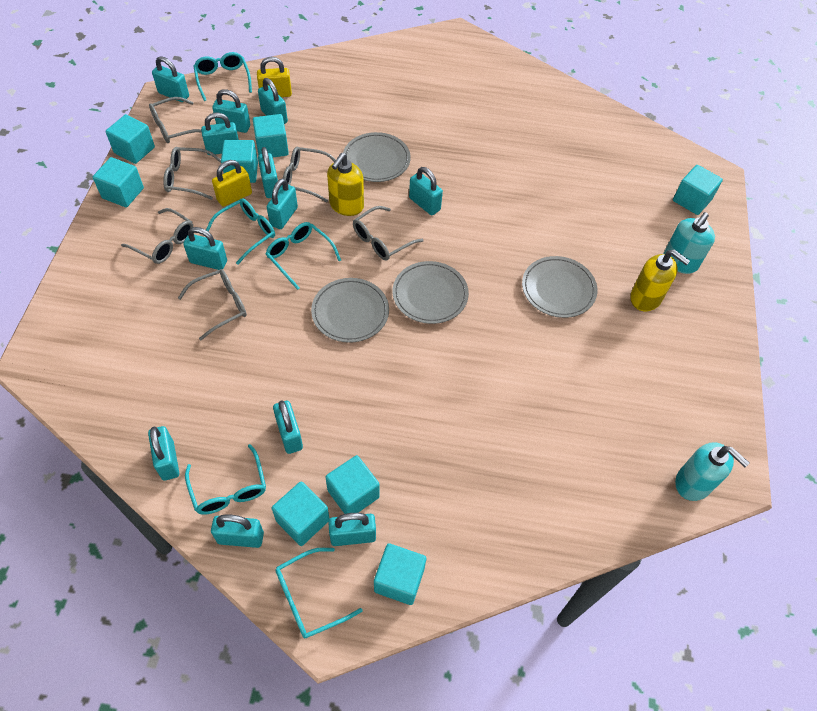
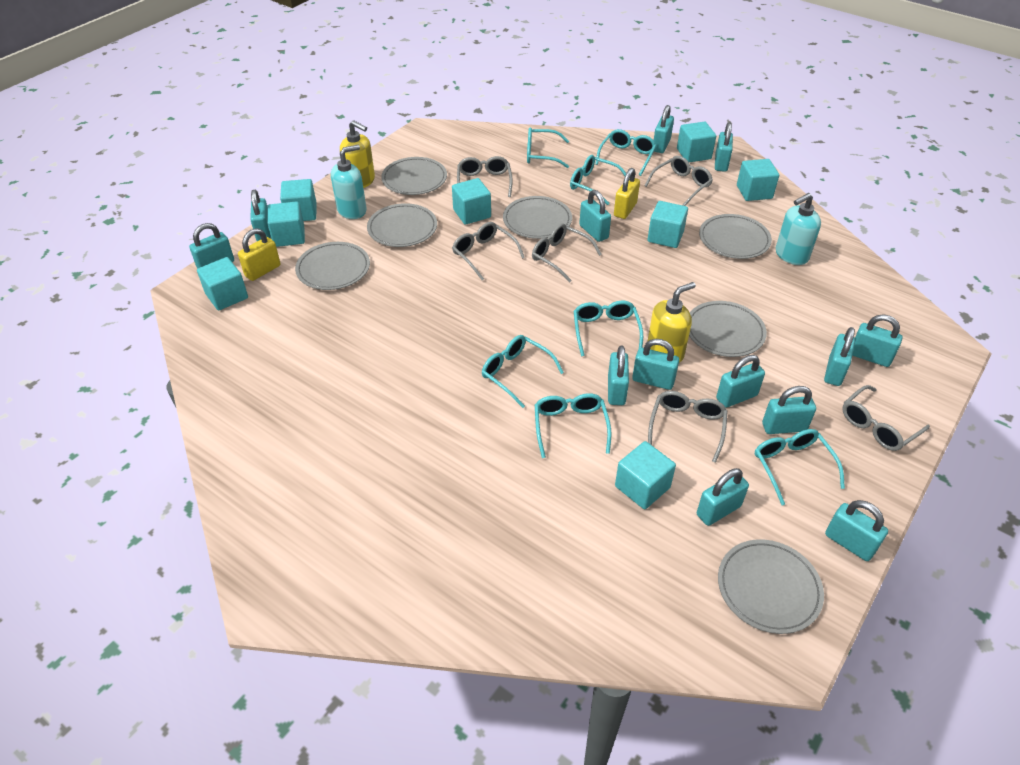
grey plate: 4 -> 7
turquoise glasses: 5 -> 7
turquoise padlock: 12 -> 13

